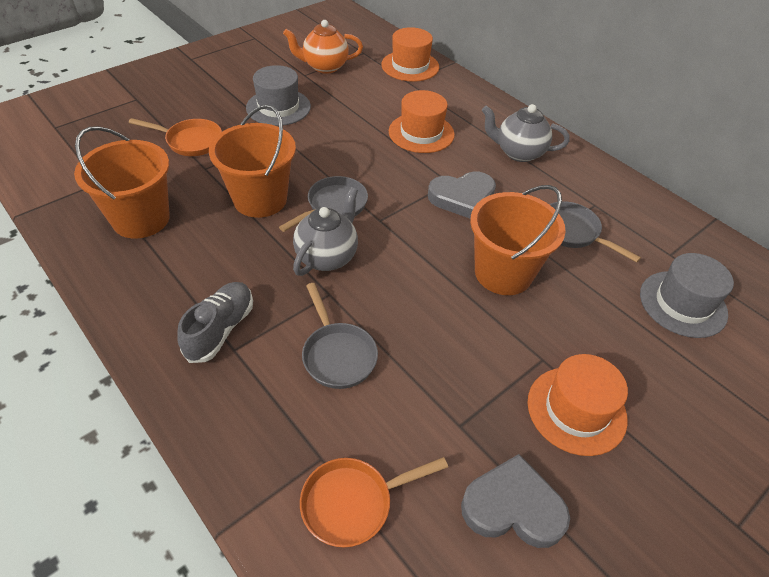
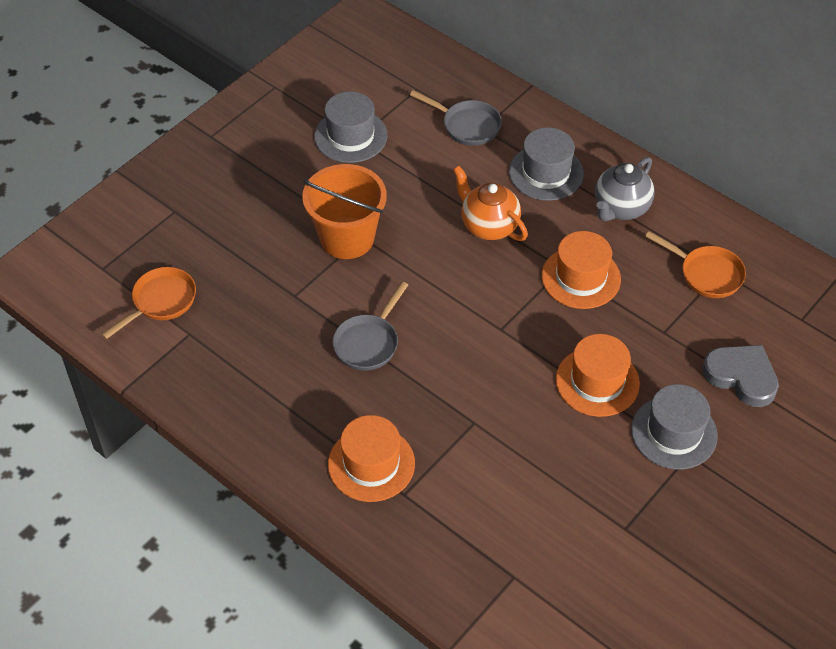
grey hat: 2 -> 3
grey heart: 2 -> 1
grey pan: 3 -> 2
grey shoe: 1 -> 0
grey teapot: 2 -> 1
orange bucket: 3 -> 1

